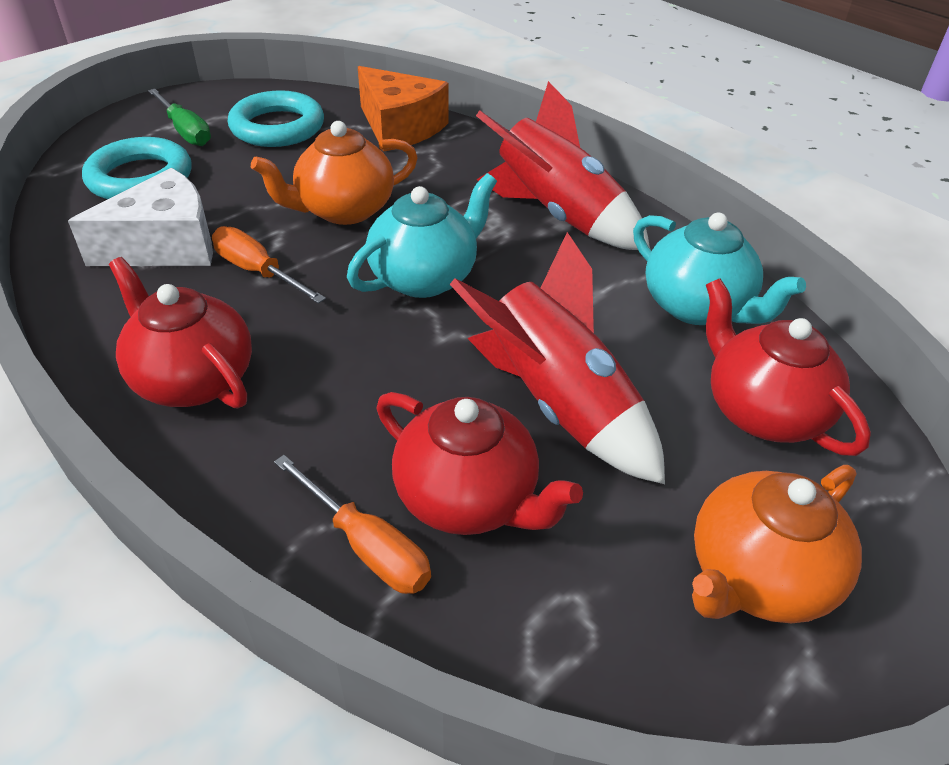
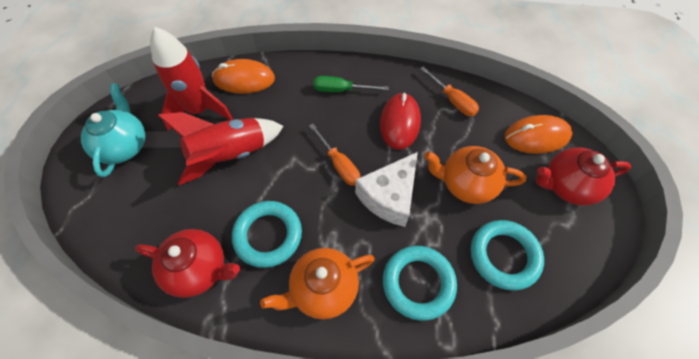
orange cheese: 1 -> 0
orange mouse: 0 -> 2
red mouse: 0 -> 1
red teapot: 3 -> 2
turquoise ring: 2 -> 3
turquoise teapot: 2 -> 1

